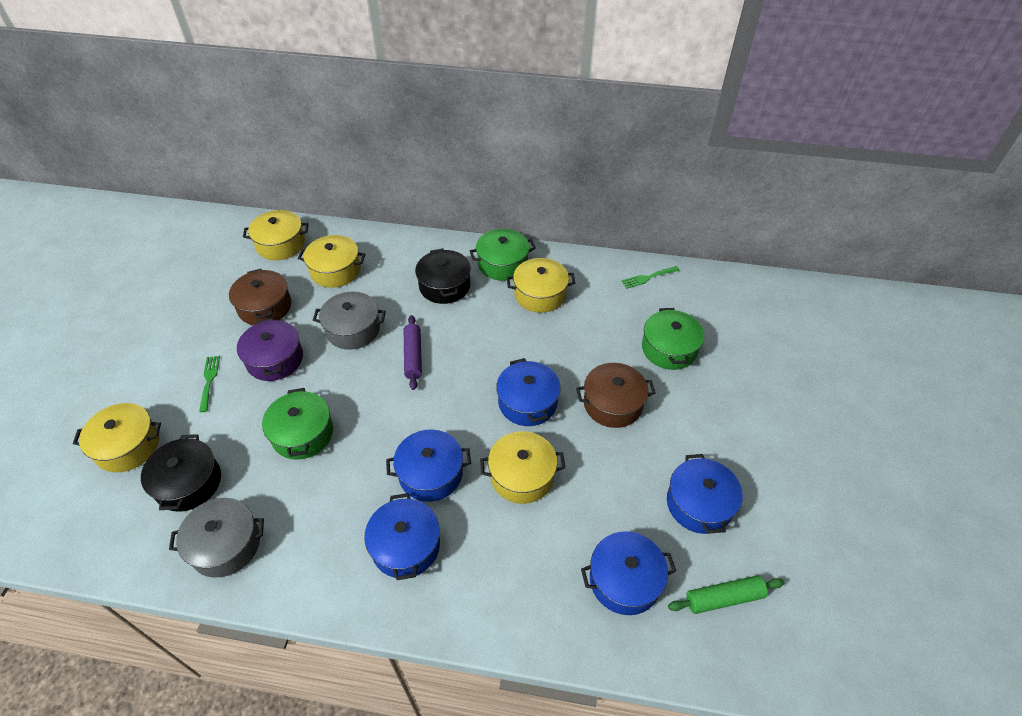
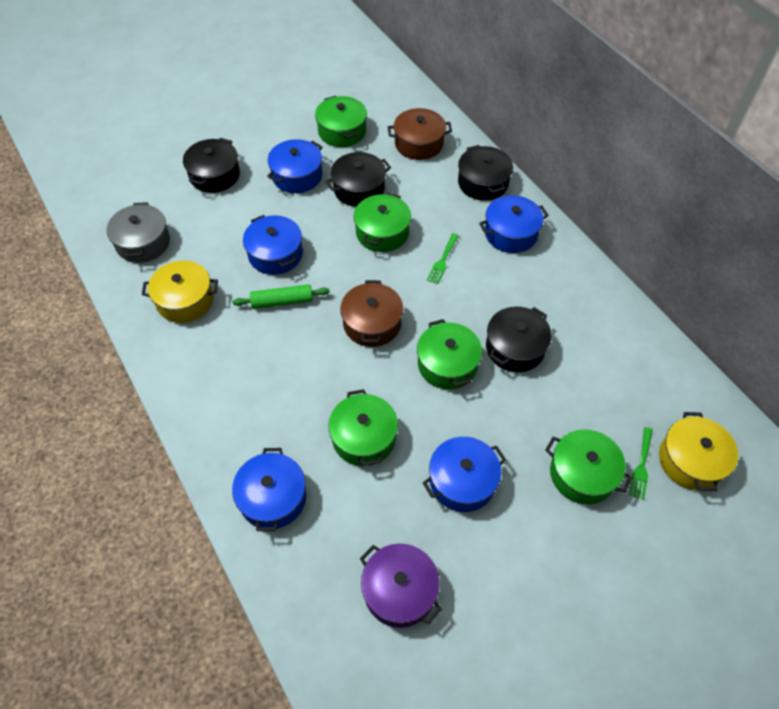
black pot: 2 -> 4
green pot: 3 -> 5
grey pot: 2 -> 1
purple rolling pin: 1 -> 0
yellow pot: 5 -> 2

